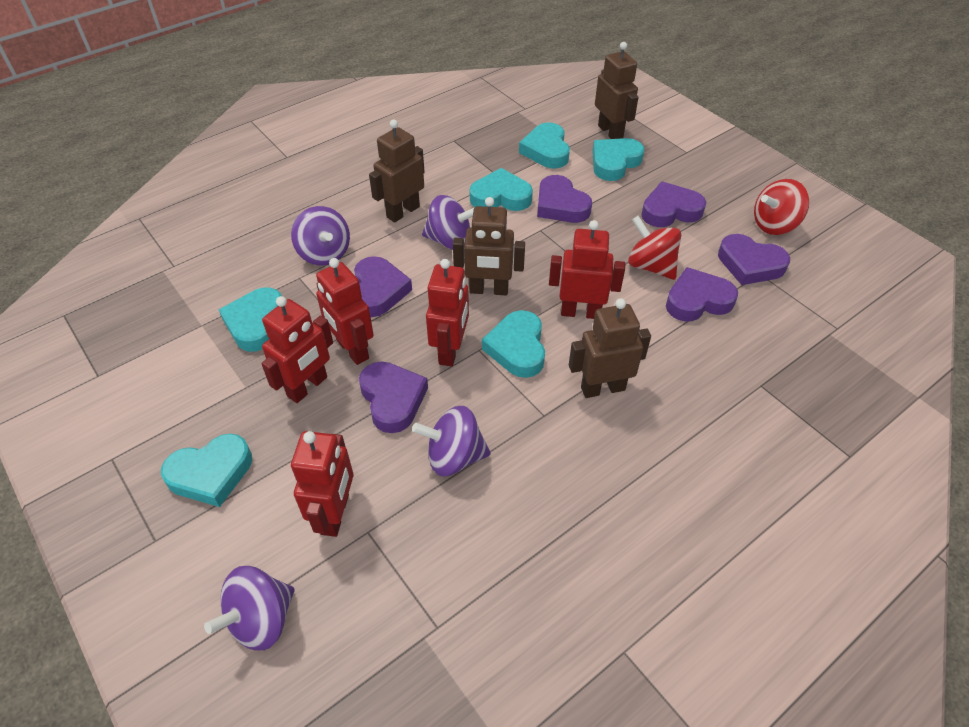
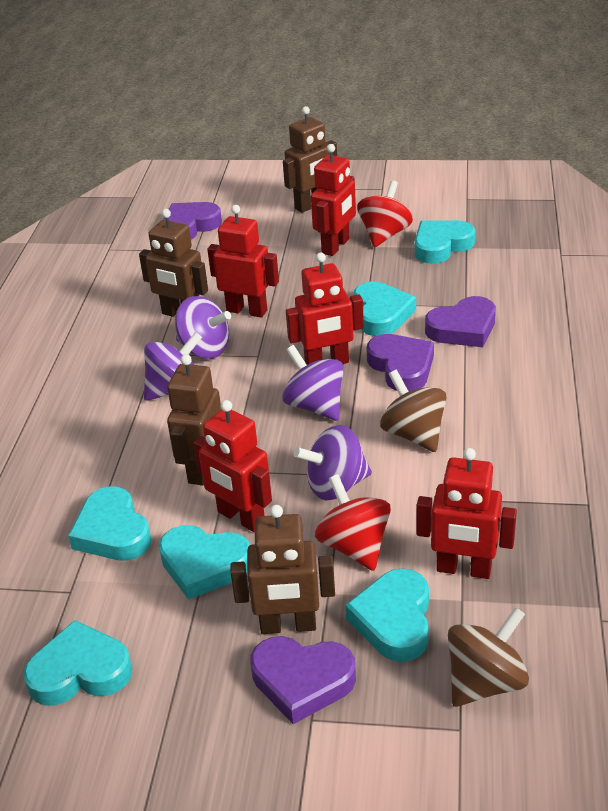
brown spinning top: 0 -> 2
purple heart: 6 -> 4

